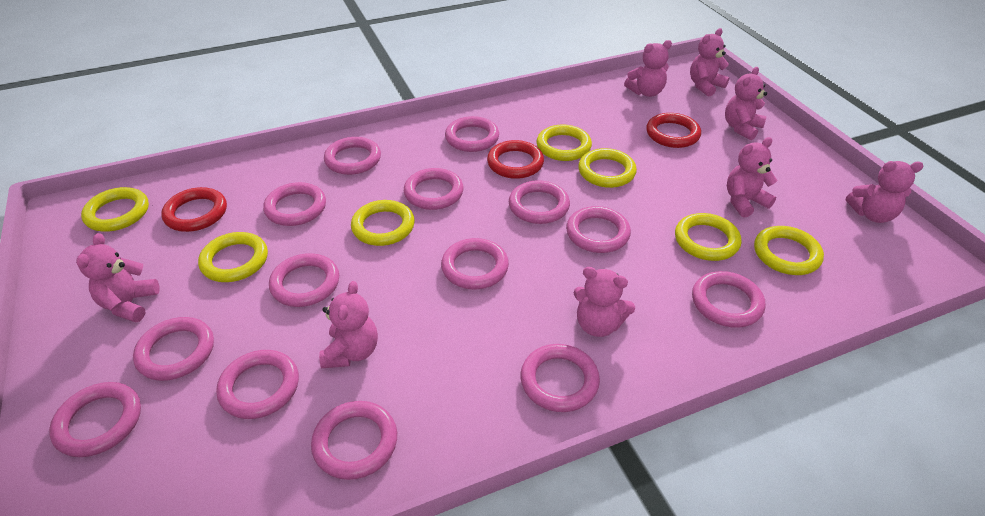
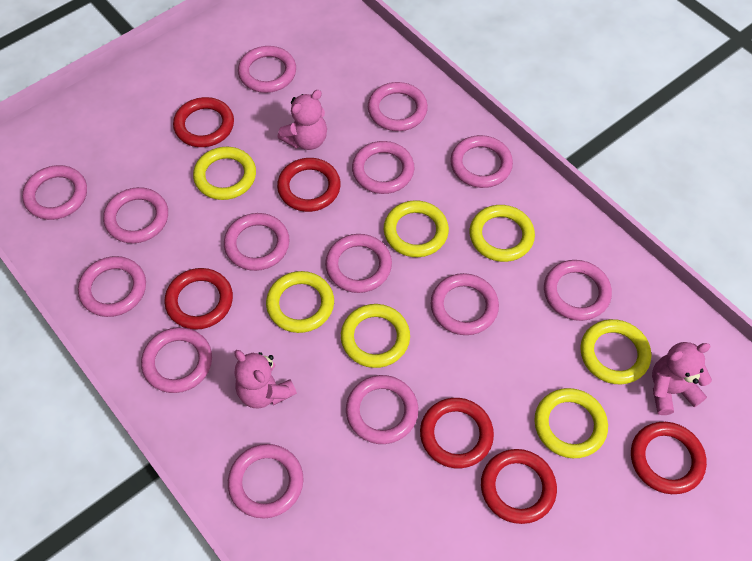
pink teddy bear: 8 -> 3
red ring: 3 -> 6

